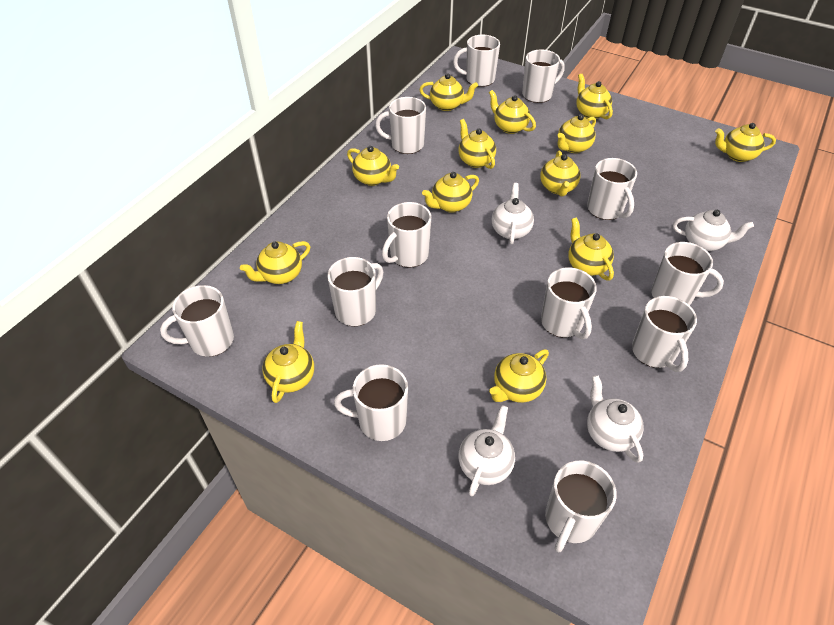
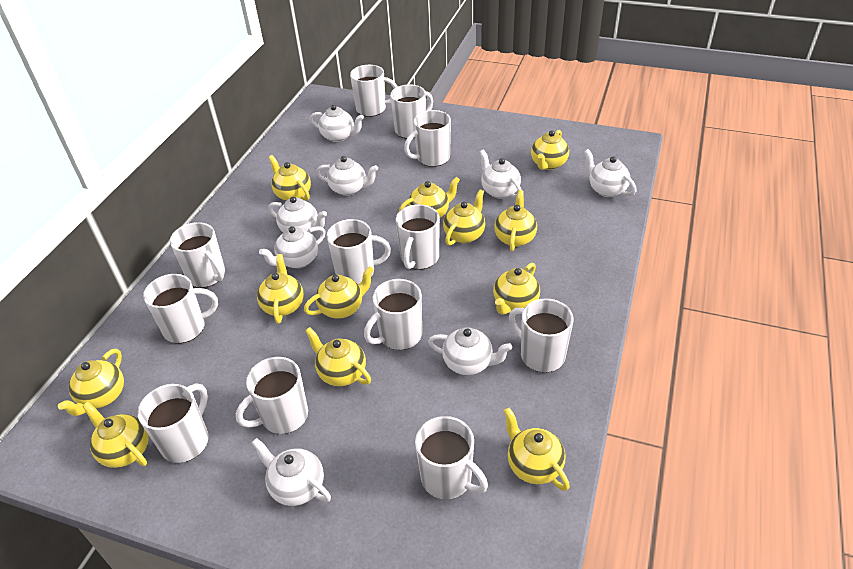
white teapot: 4 -> 8
yellow teapot: 13 -> 12

